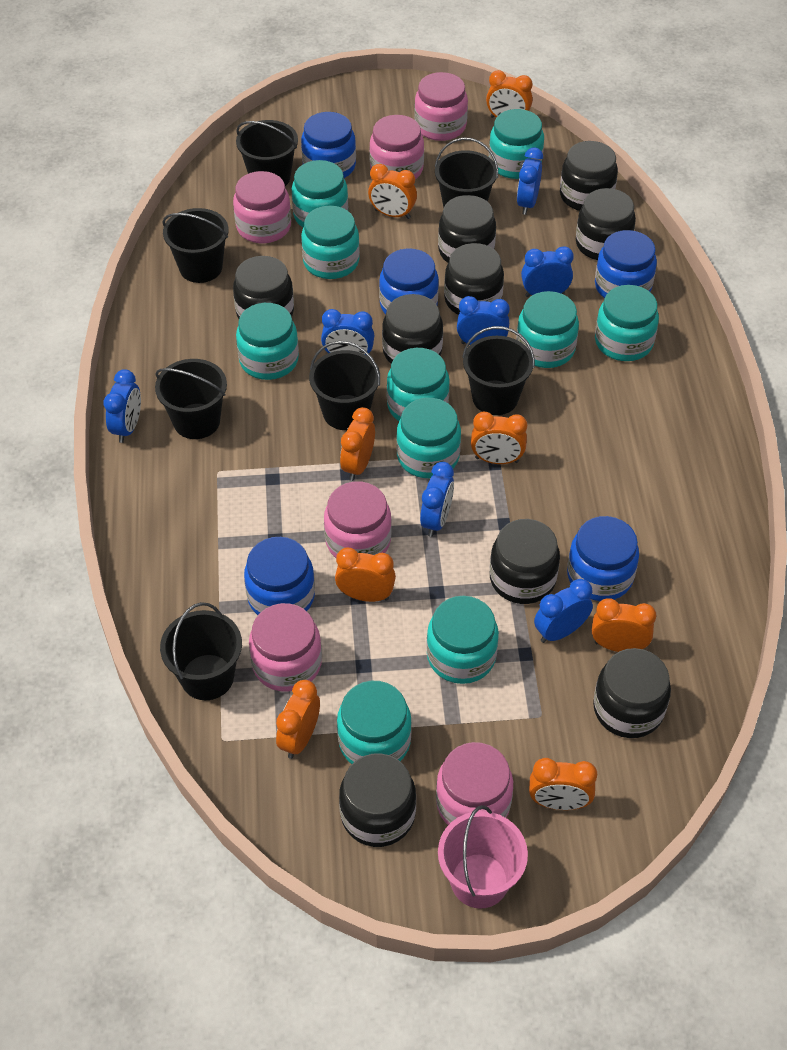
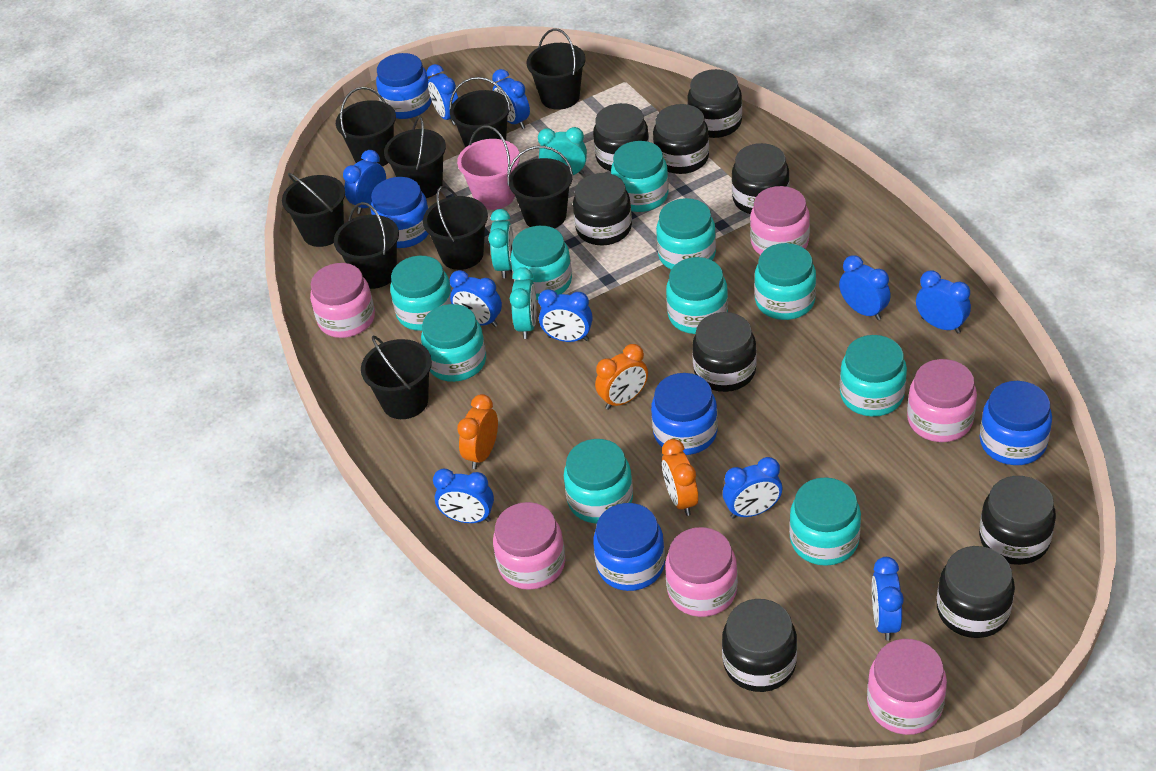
black bucket: 7 -> 9
blue clock: 7 -> 10
orange clock: 8 -> 3
turquoise clock: 0 -> 3

